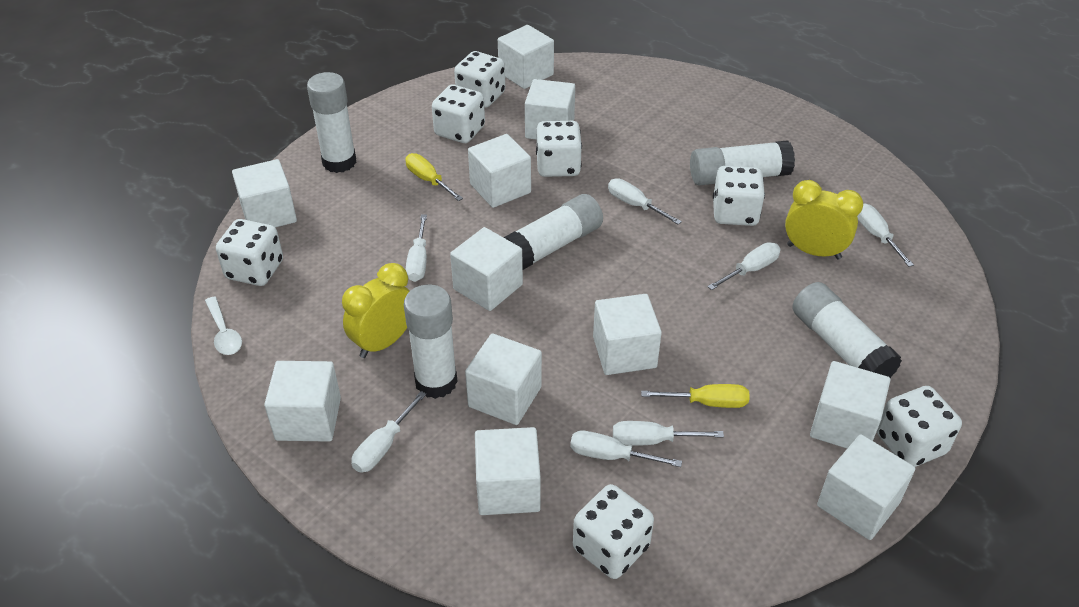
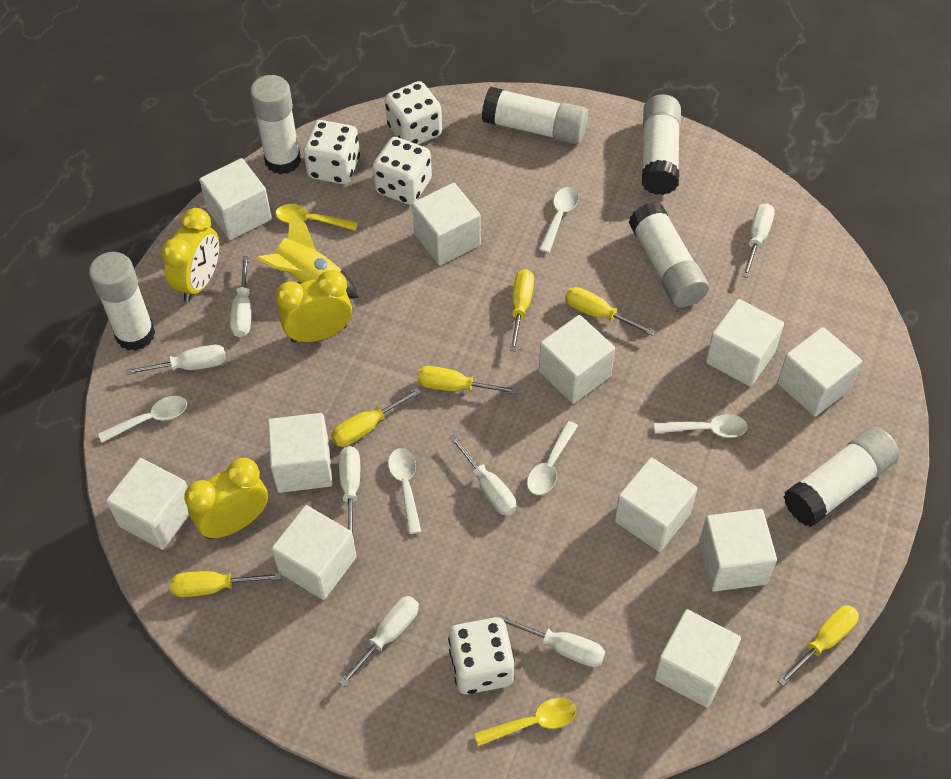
white dice: 7 -> 4
white glue stick: 5 -> 6
white spoon: 1 -> 5
yellow clock: 2 -> 3
yellow rocket: 0 -> 1
yellow screwdriver: 2 -> 6
yellow spoon: 0 -> 2

